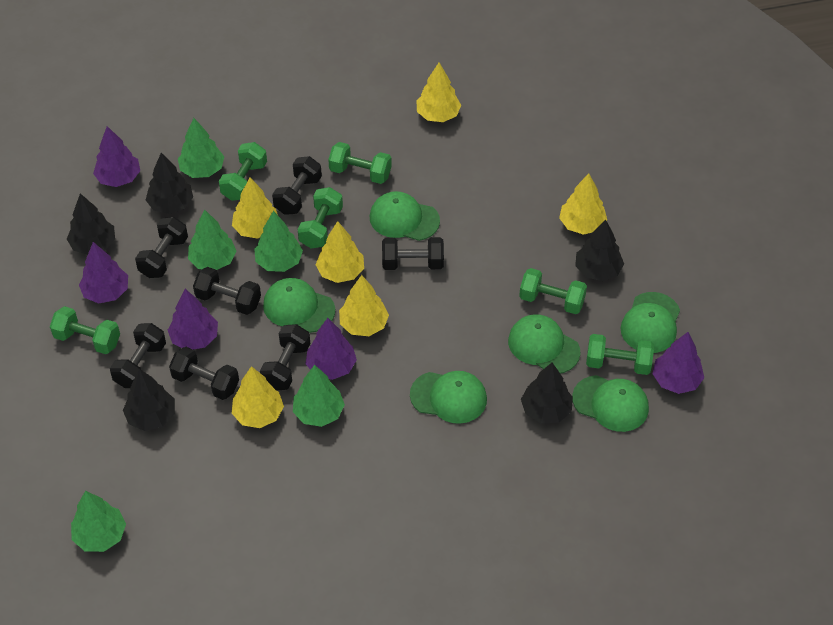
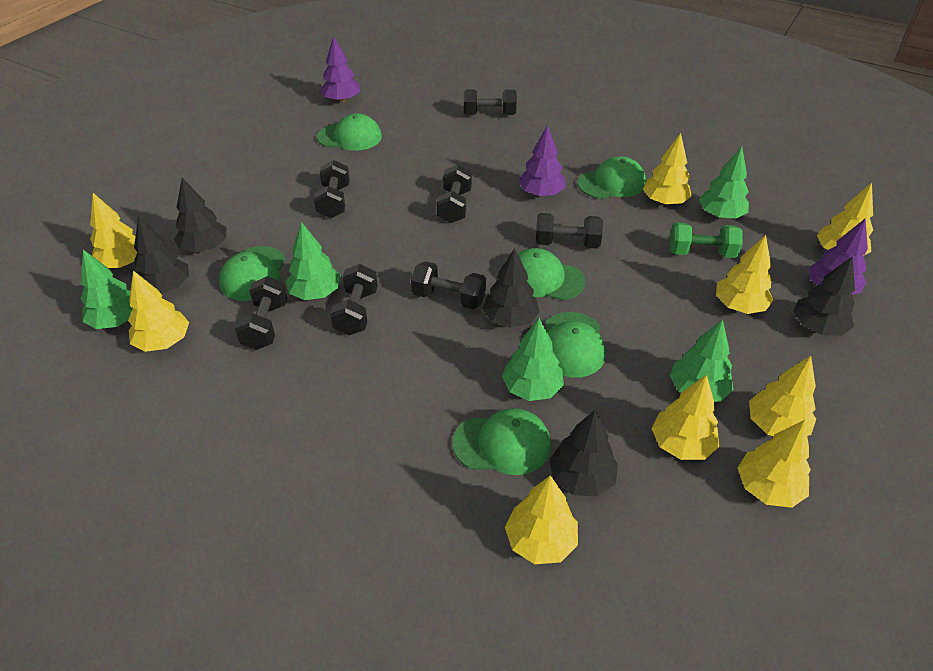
green dumbbell: 6 -> 1
purple tree: 5 -> 3
yellow tree: 6 -> 9

